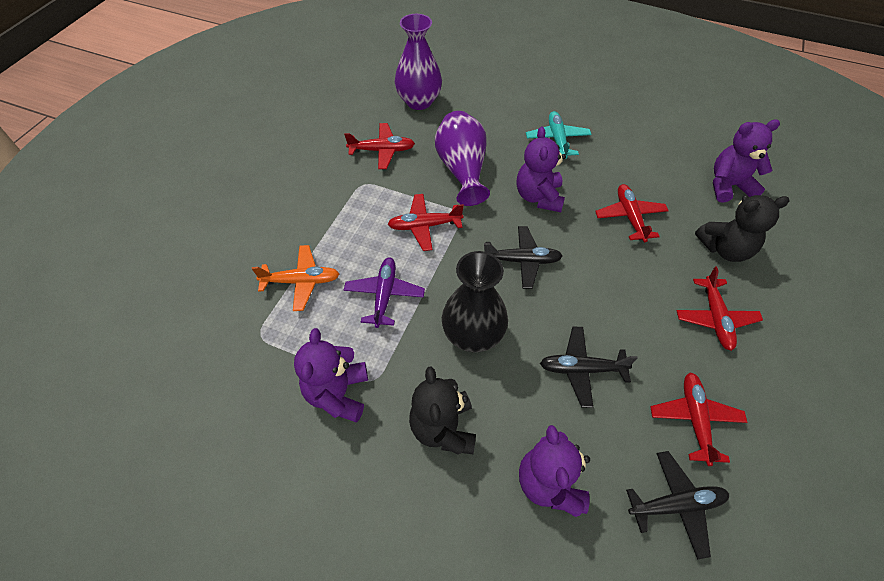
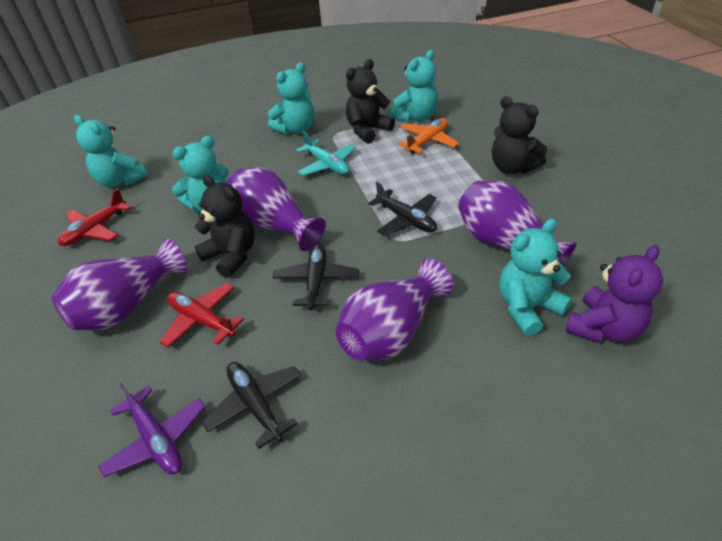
black teddy bear: 2 -> 3
black vase: 1 -> 0
purple teddy bear: 4 -> 1
purple vase: 2 -> 4
red plane: 5 -> 2
turquoise teddy bear: 0 -> 5

